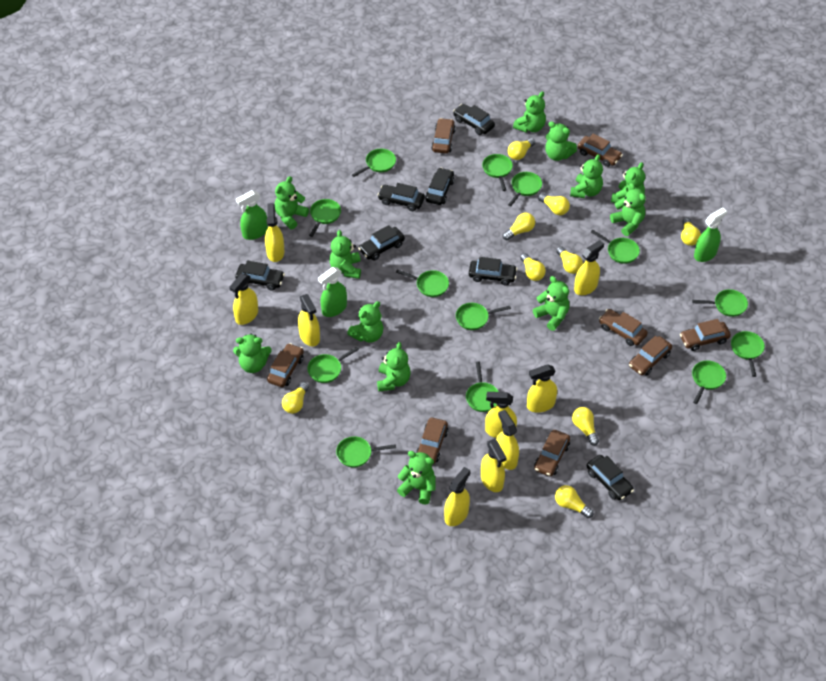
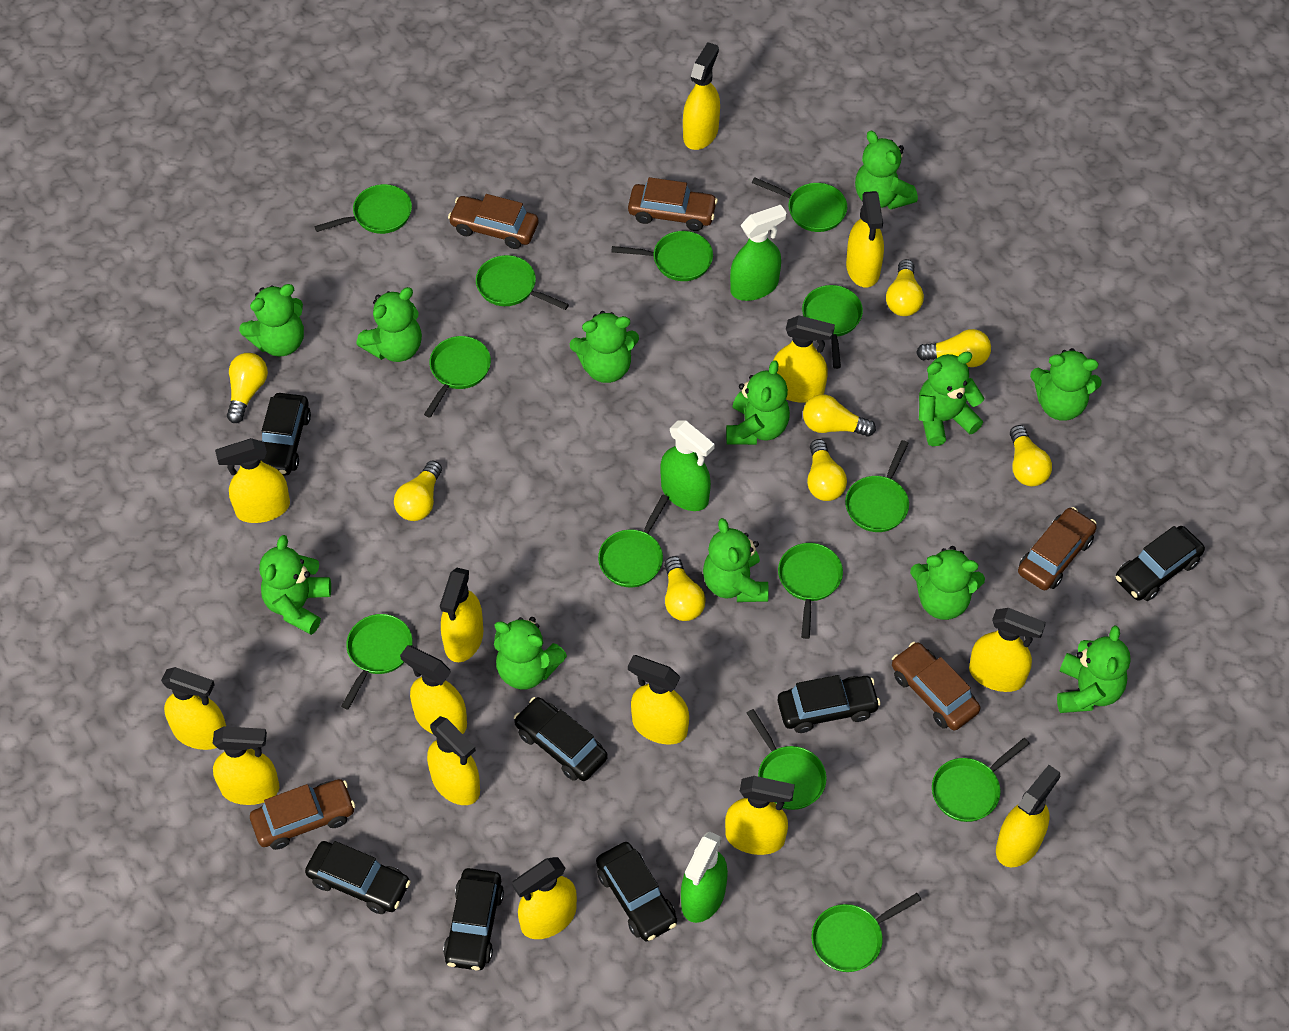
brown car: 8 -> 5
yellow light bulb: 9 -> 8
yellow spray bottle: 9 -> 14

